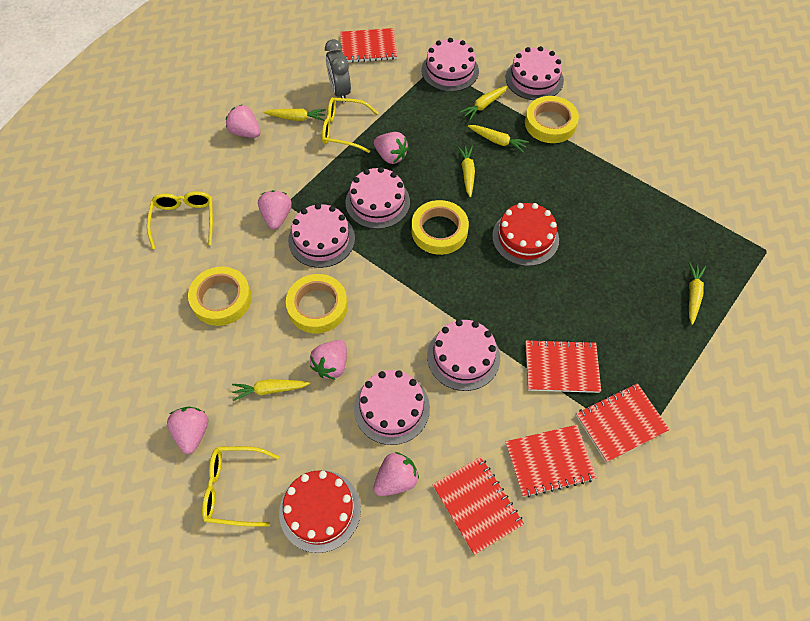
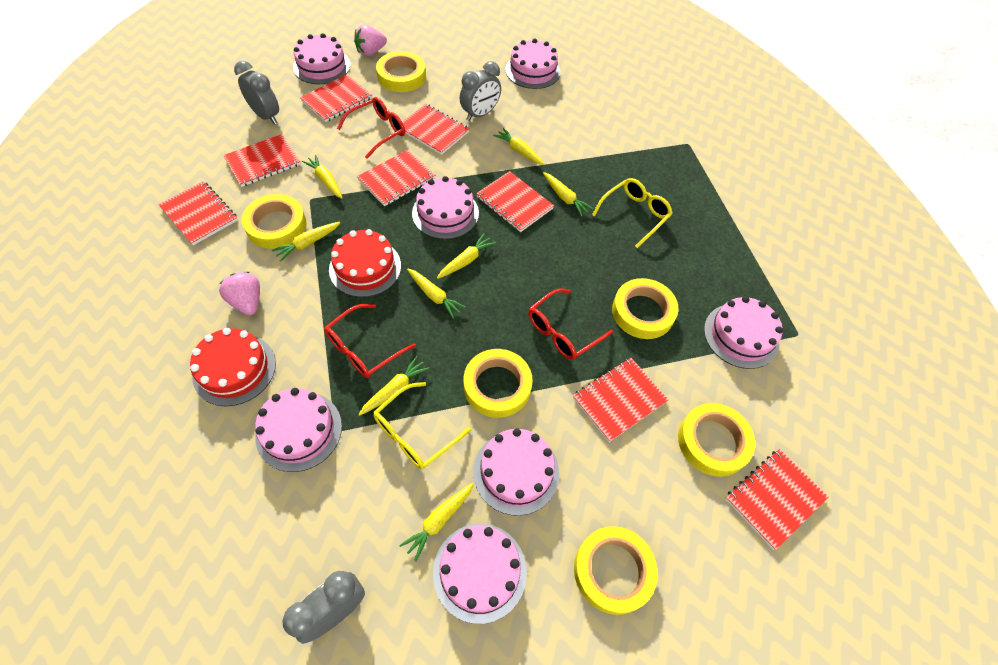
grey clock: 1 -> 3
pink cake: 6 -> 7
pink strawberry: 6 -> 2
red glasses: 0 -> 3
red notebook: 5 -> 8
yellow carrot: 6 -> 8
yellow glasses: 3 -> 2
yellow tape: 4 -> 6

